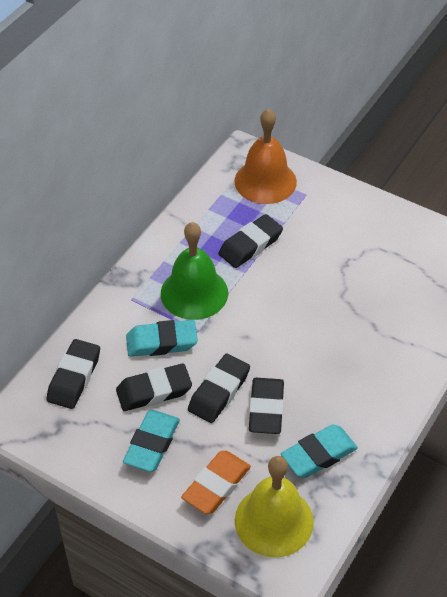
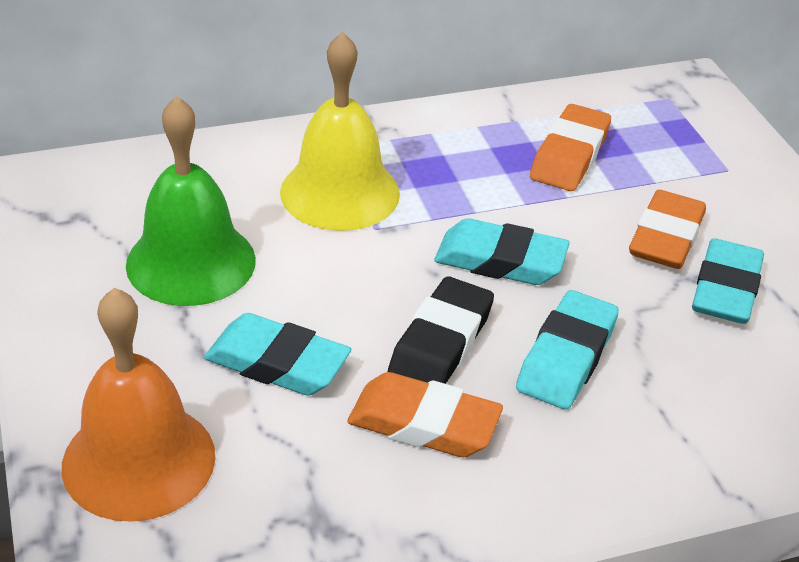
black eraser: 5 -> 1
orange eraser: 1 -> 3
turquoise eraser: 3 -> 4

